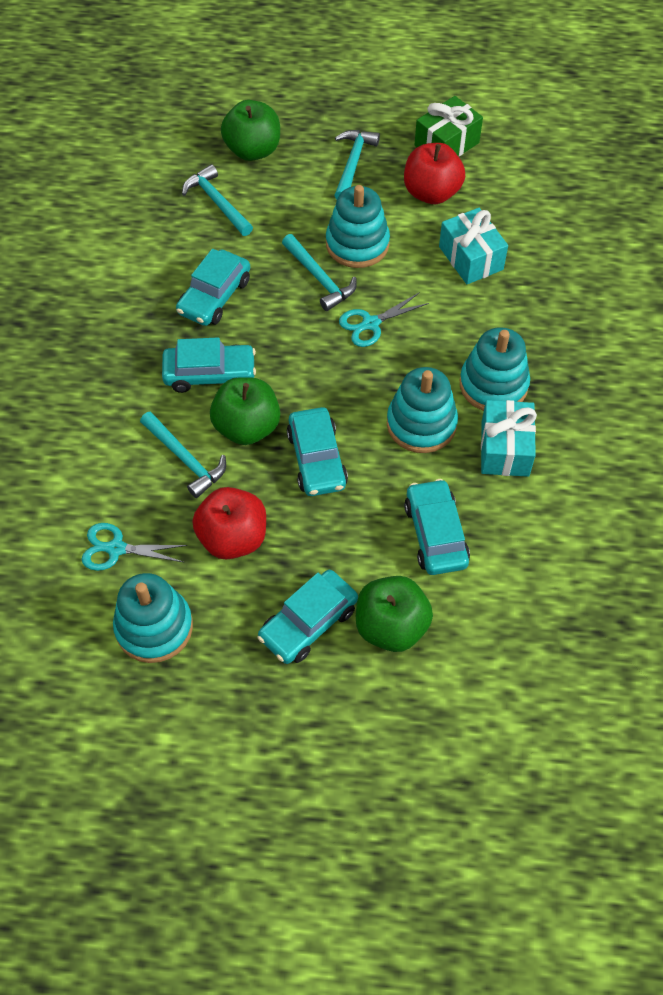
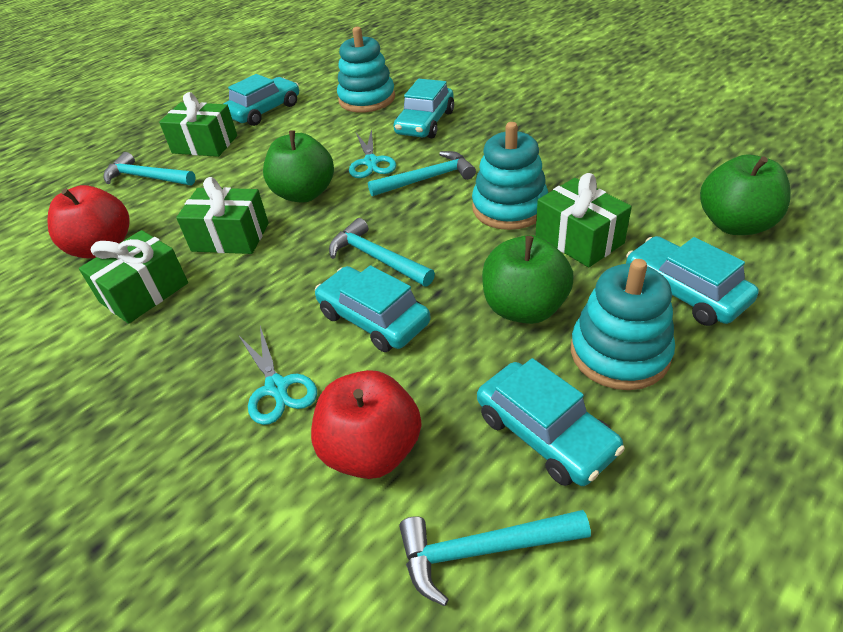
green gift: 1 -> 4
turquoise gift: 2 -> 0
turquoise stacking toy: 4 -> 3

